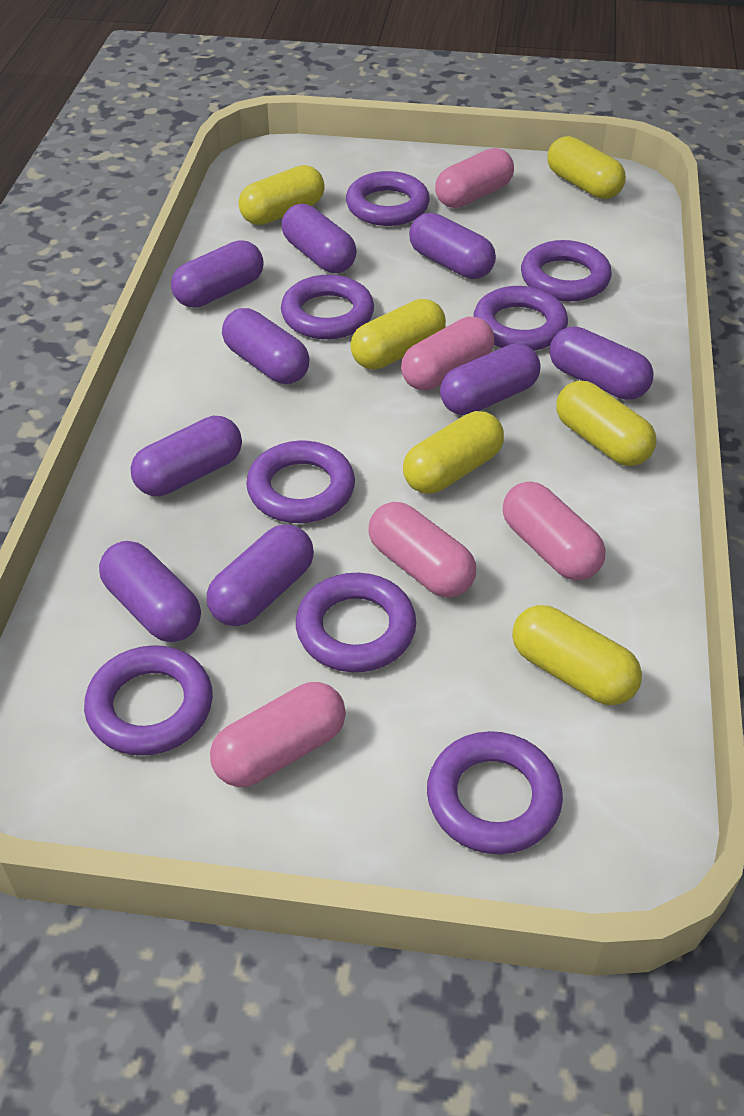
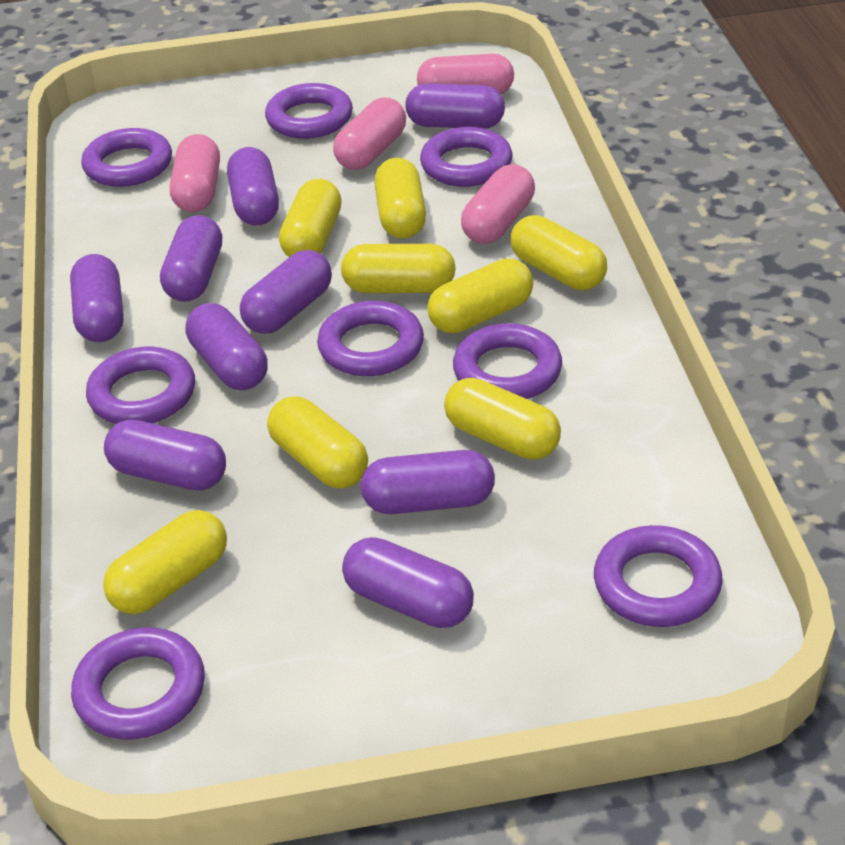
pink capsule: 5 -> 4
yellow capsule: 6 -> 8

